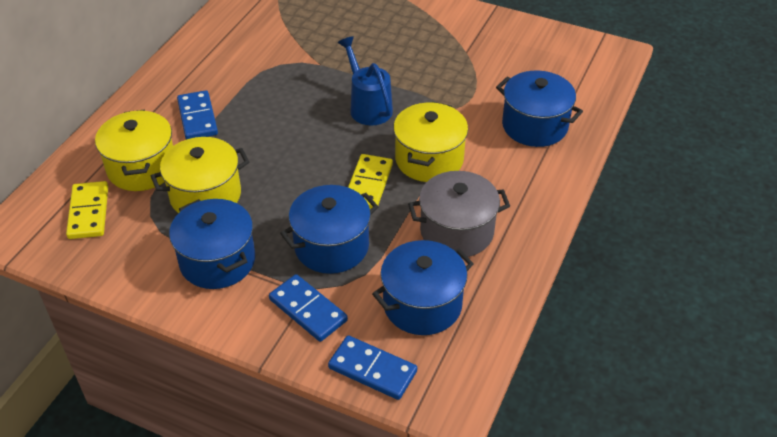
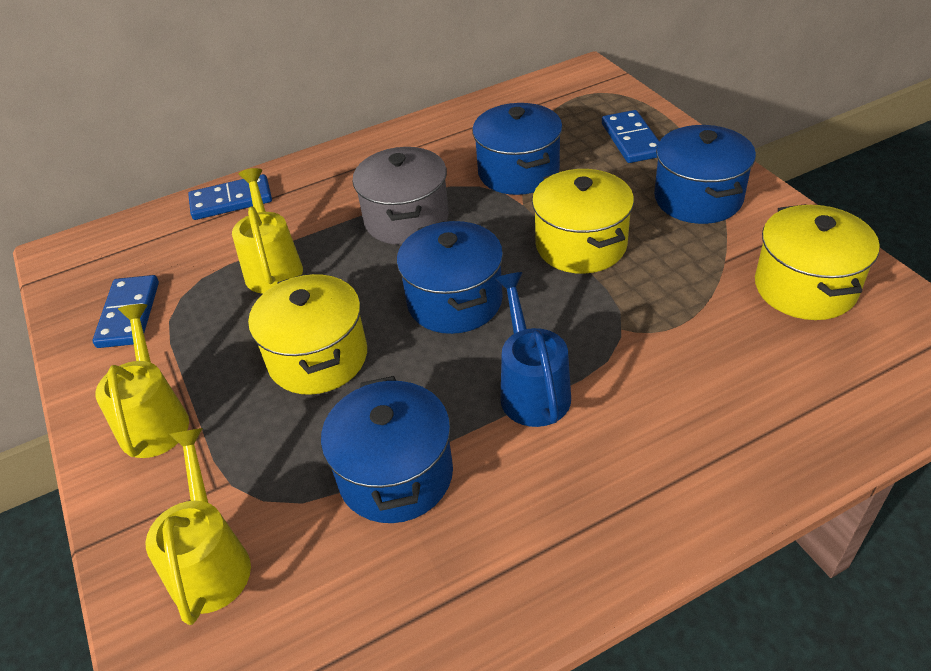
yellow domino: 2 -> 0
yellow watering can: 0 -> 3

